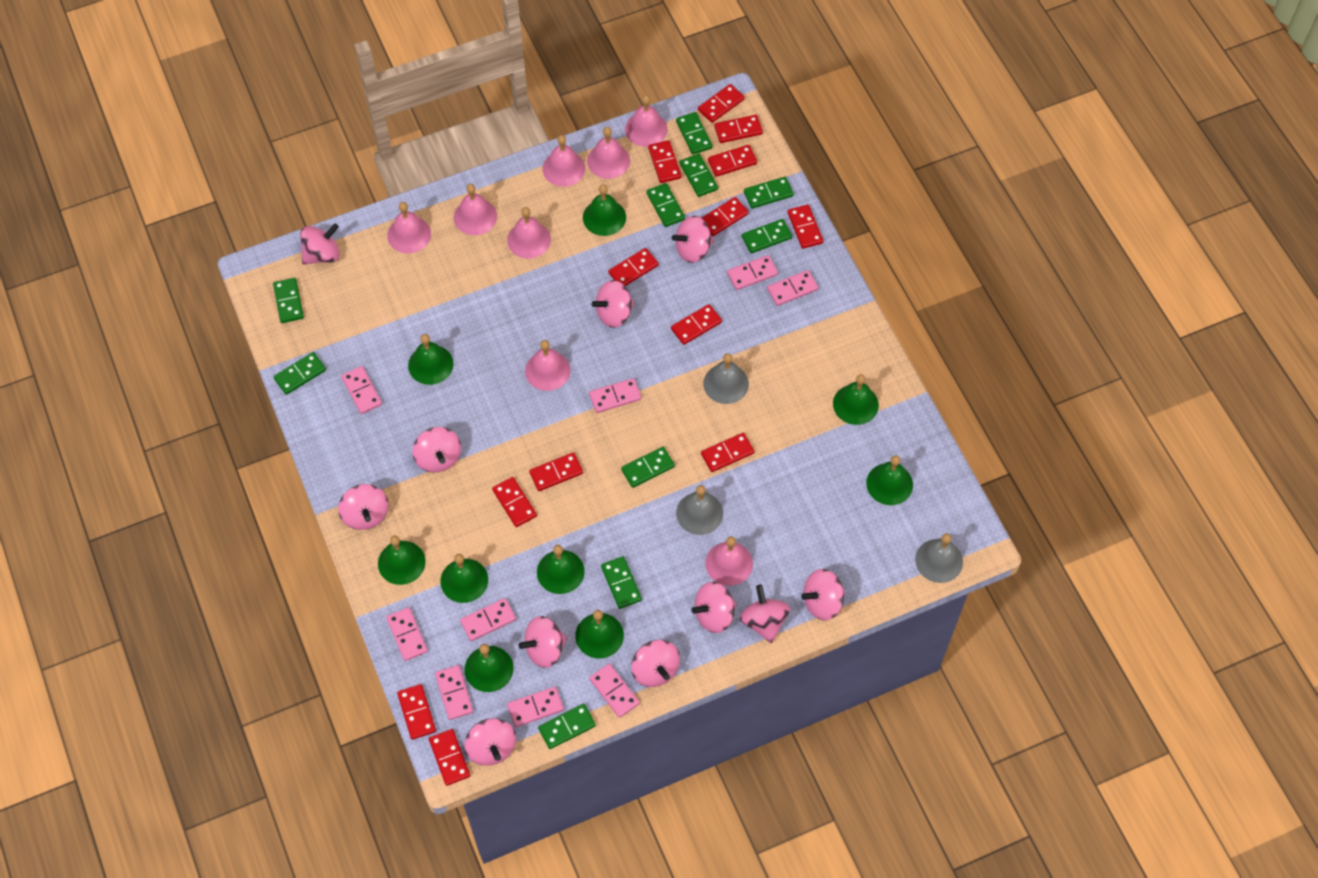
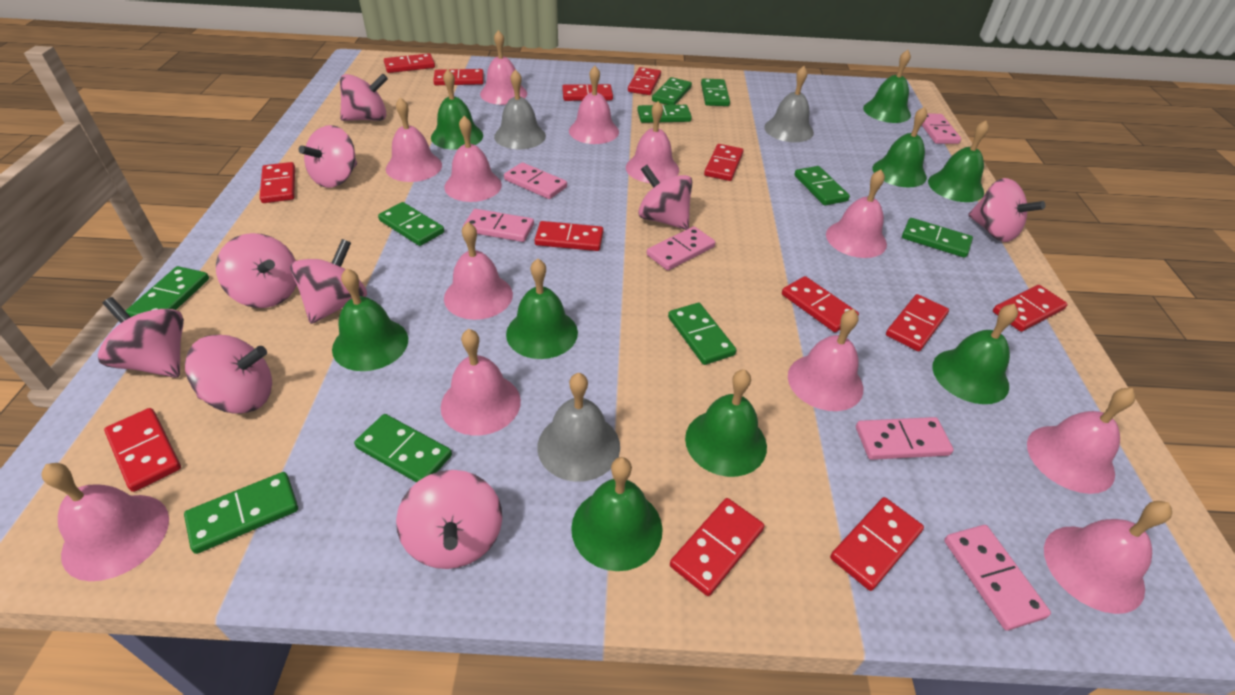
pink bell: 8 -> 12
pink domino: 9 -> 6
pink spinning top: 11 -> 9

